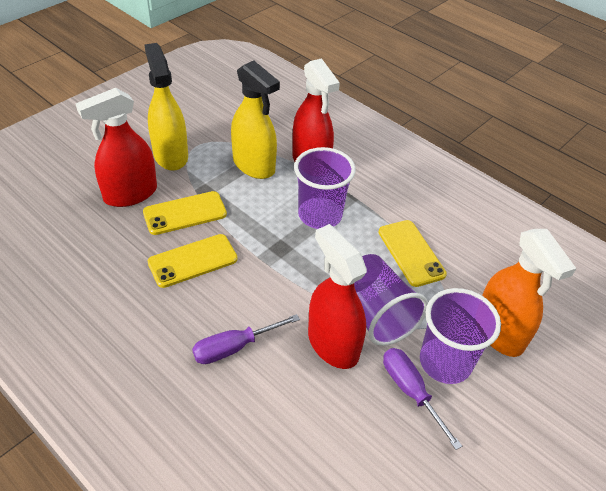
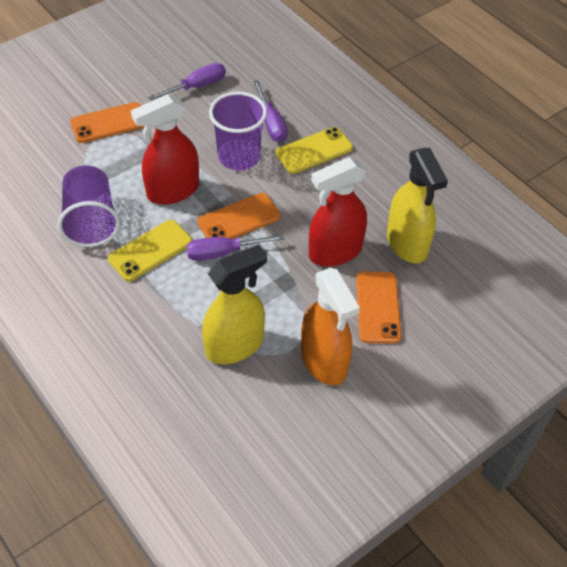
orange phone: 0 -> 3
purple cup: 3 -> 2
purple screwdriver: 2 -> 3
red spray bottle: 3 -> 2
yellow phone: 3 -> 2

